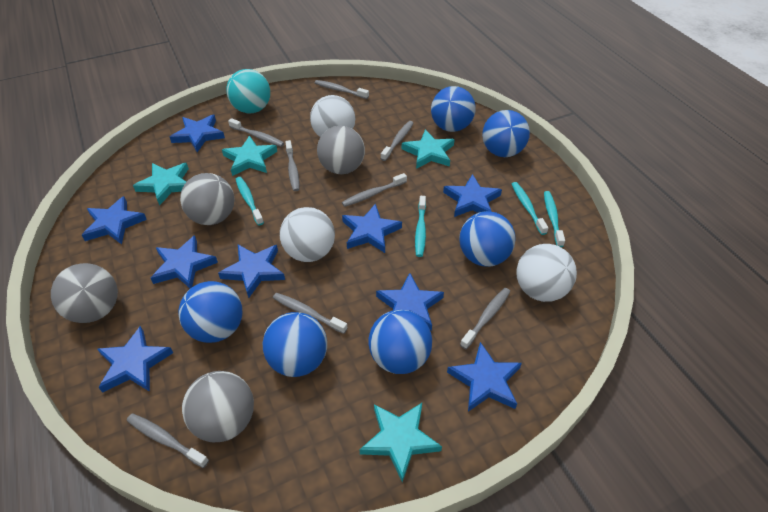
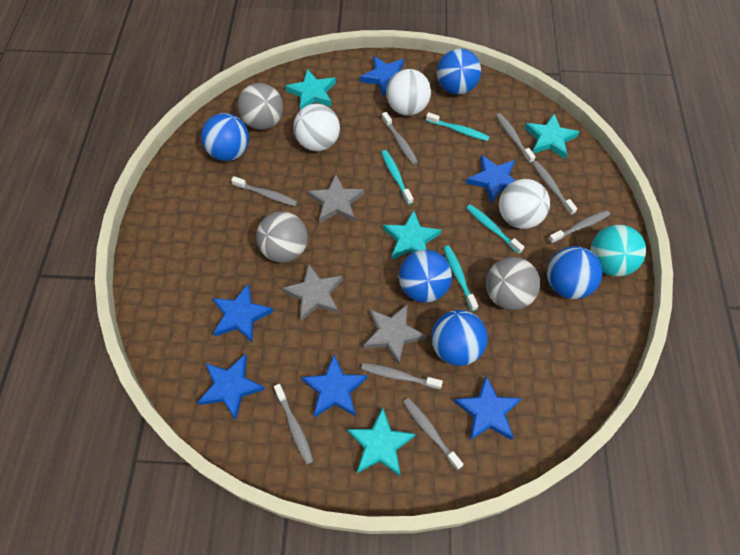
blue ball: 6 -> 5
blue star: 9 -> 6
grey ball: 4 -> 3
grey star: 0 -> 3

